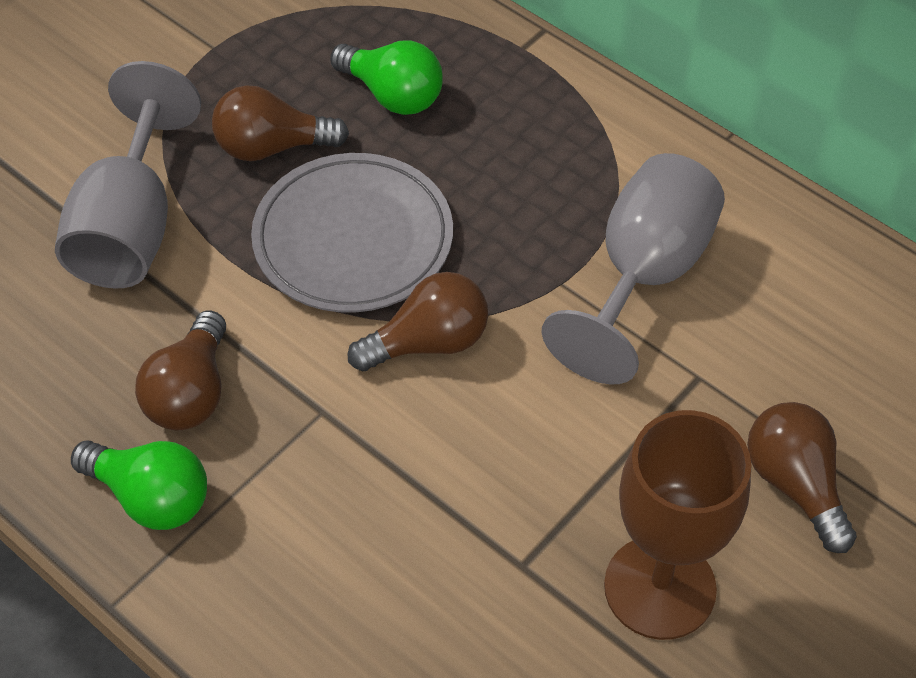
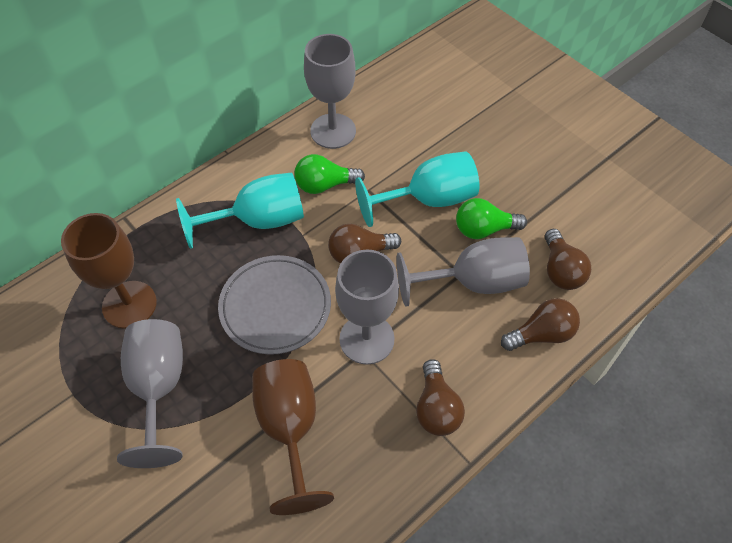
brown goblet: 1 -> 2
grey goblet: 2 -> 4
turquoise goblet: 0 -> 2

